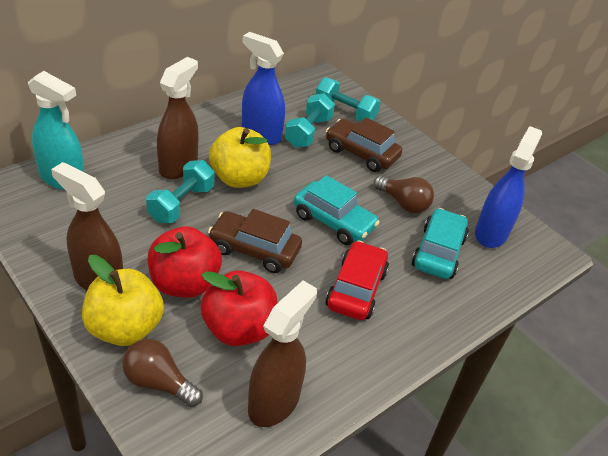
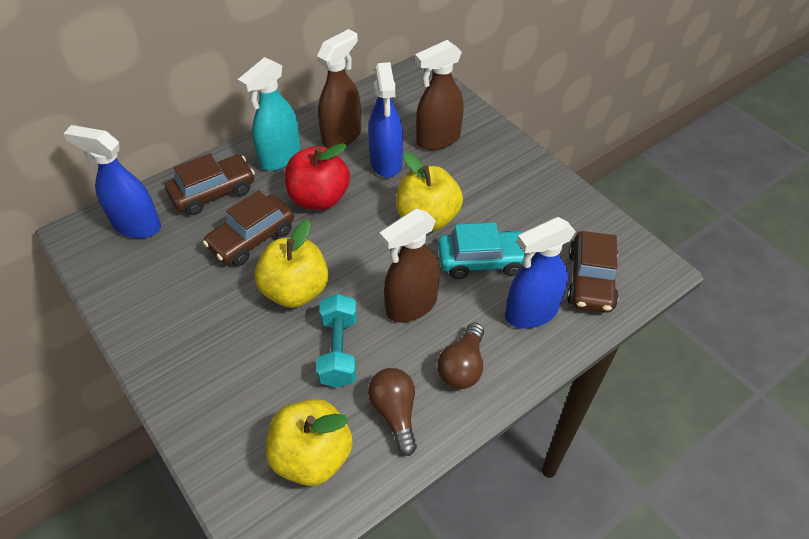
blue spray bottle: 2 -> 3
brown car: 2 -> 3
red apple: 2 -> 1
red car: 1 -> 0
turquoise car: 2 -> 1
turquoise dumbbell: 3 -> 1
yellow apple: 2 -> 3

